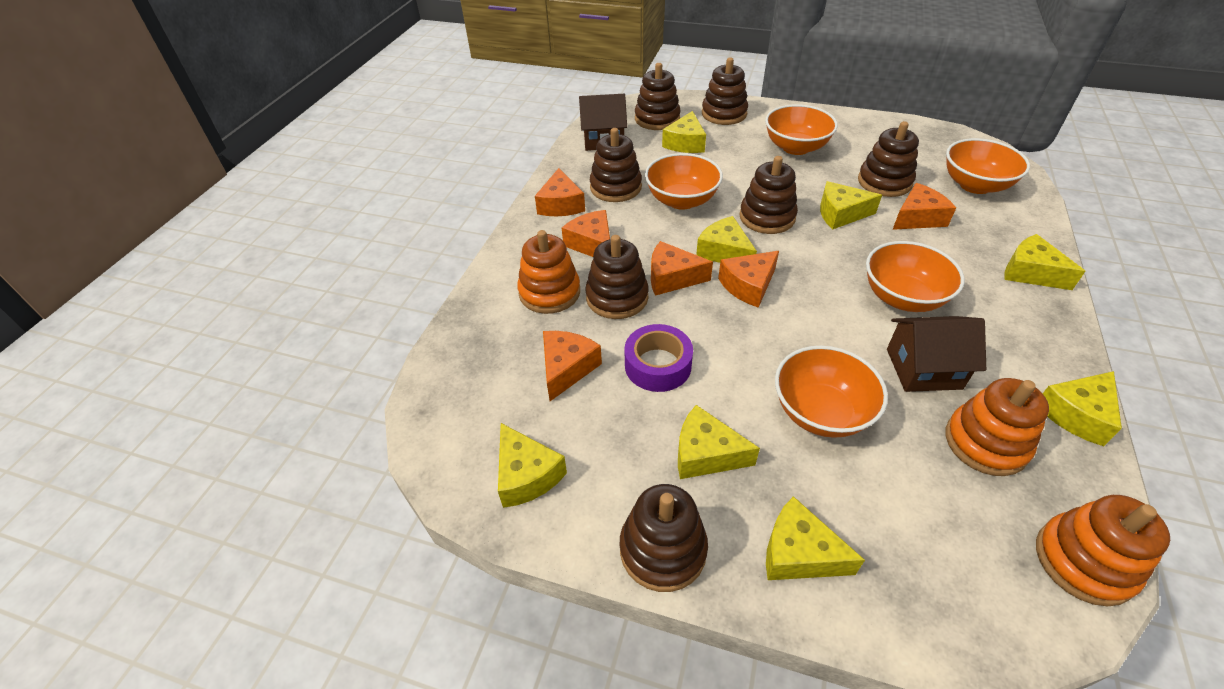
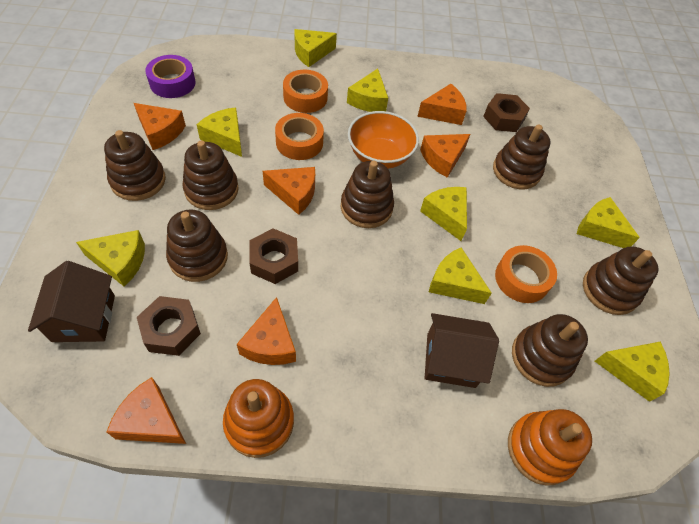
brown nut: 0 -> 3
orange bowl: 5 -> 1
orange stacking toy: 3 -> 2
orange tape: 0 -> 3

